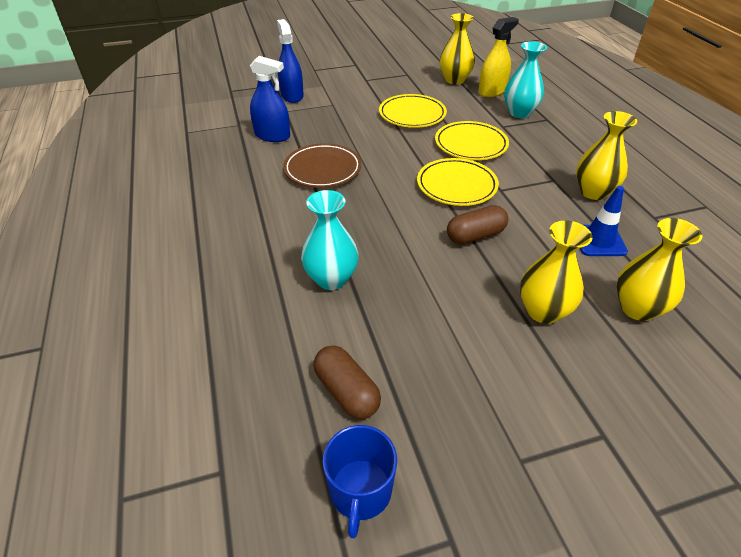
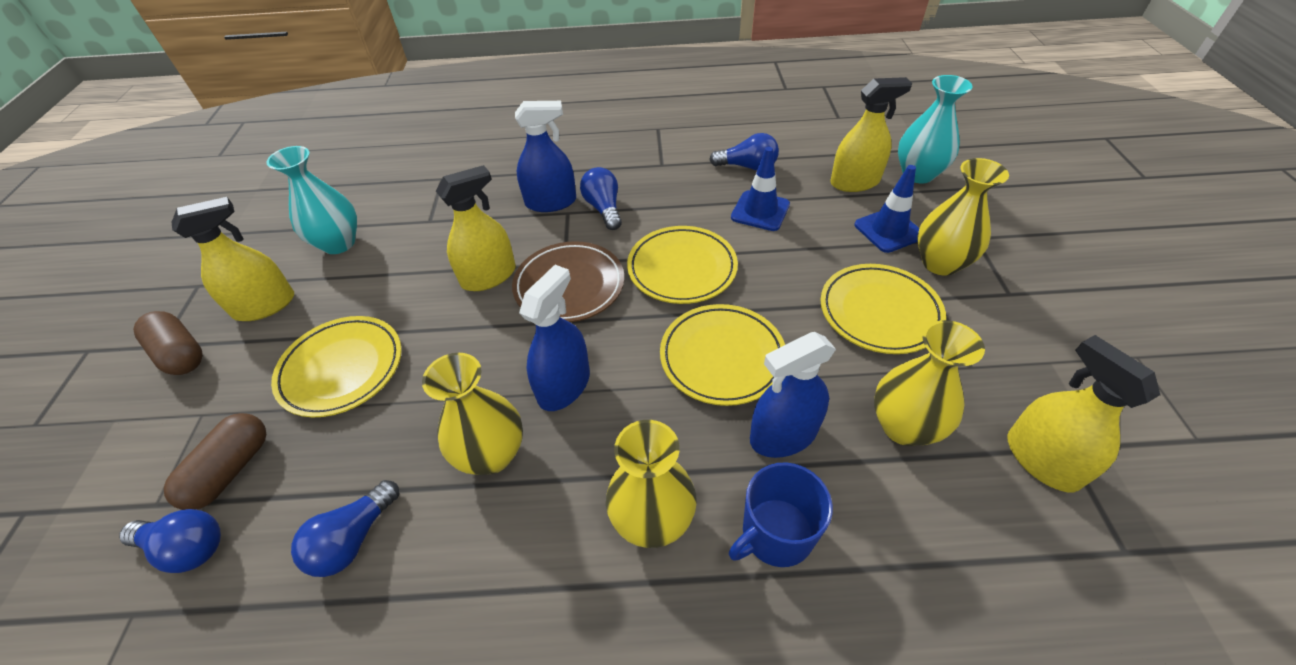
blue light bulb: 0 -> 4
blue spray bottle: 2 -> 3
blue traffic cone: 1 -> 2
yellow plate: 3 -> 4
yellow spray bottle: 1 -> 4

